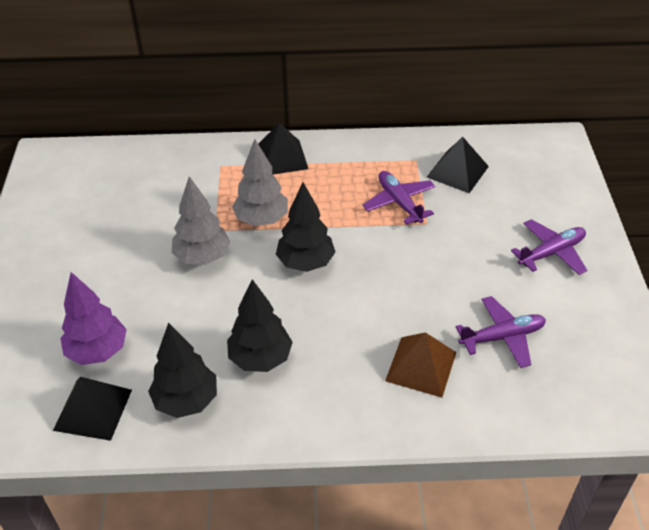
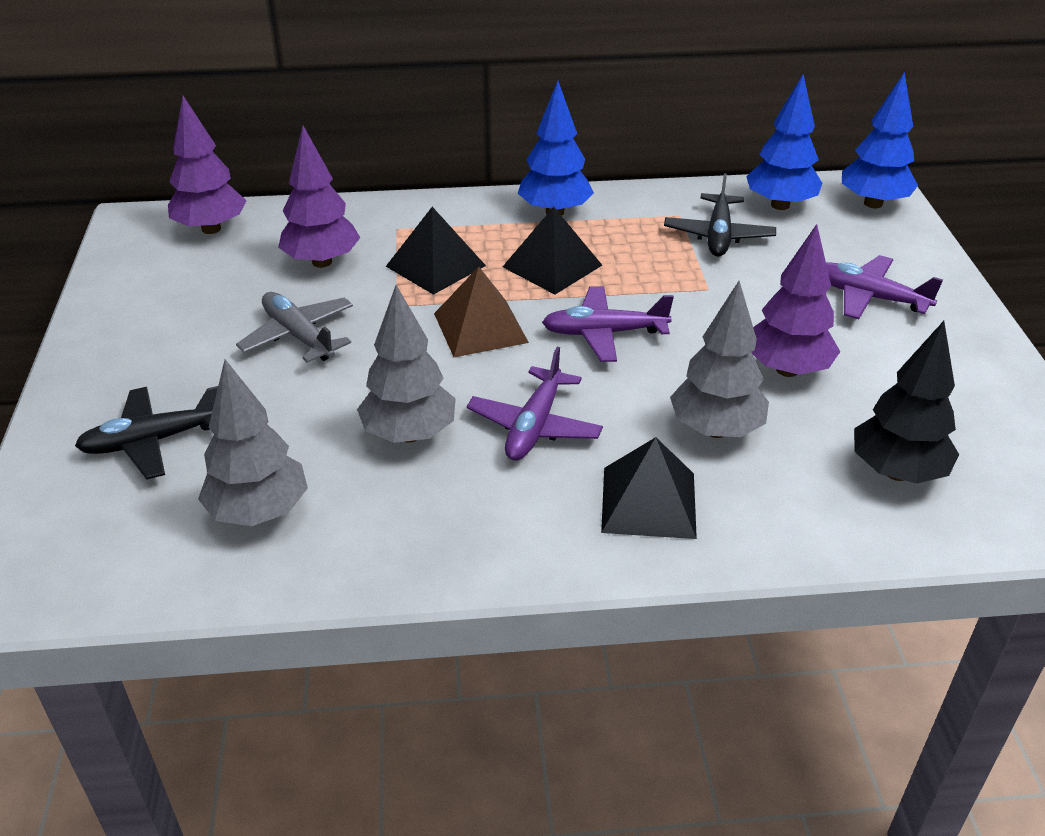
black plane: 0 -> 2
black tree: 3 -> 1
blue tree: 0 -> 3
grey plane: 0 -> 1
grey tree: 2 -> 3
purple tree: 1 -> 3

